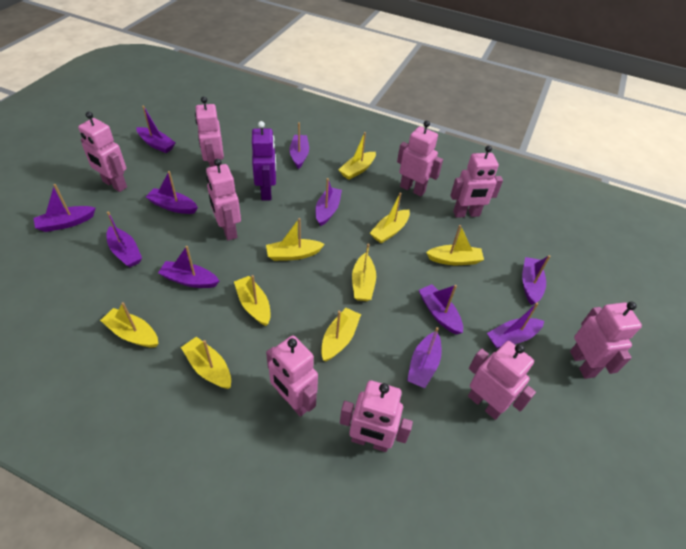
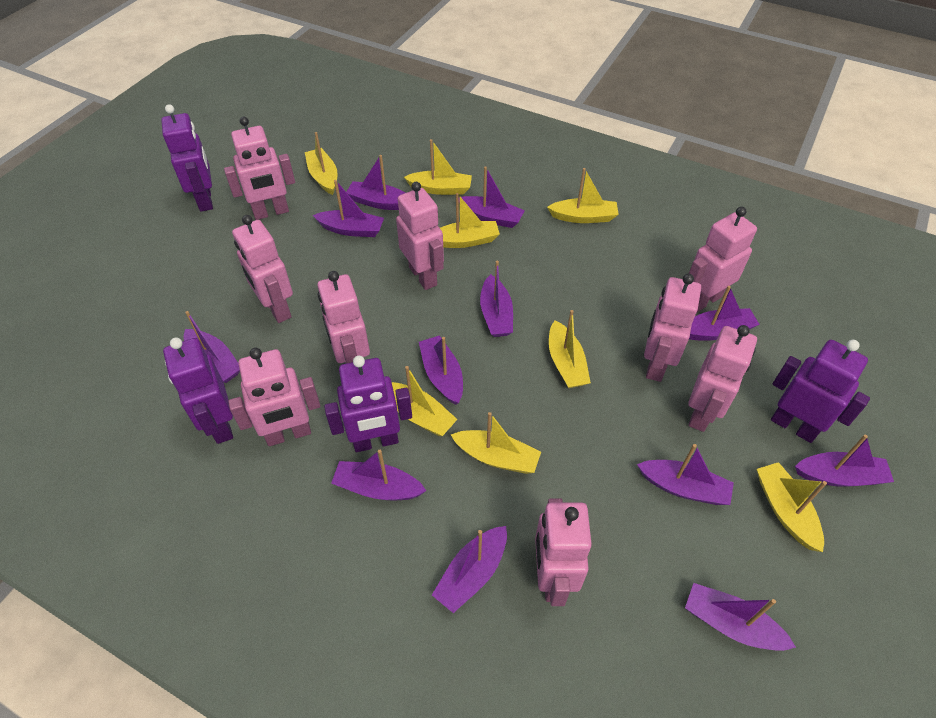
purple boat: 11 -> 12
purple robot: 1 -> 4
yellow boat: 9 -> 8

